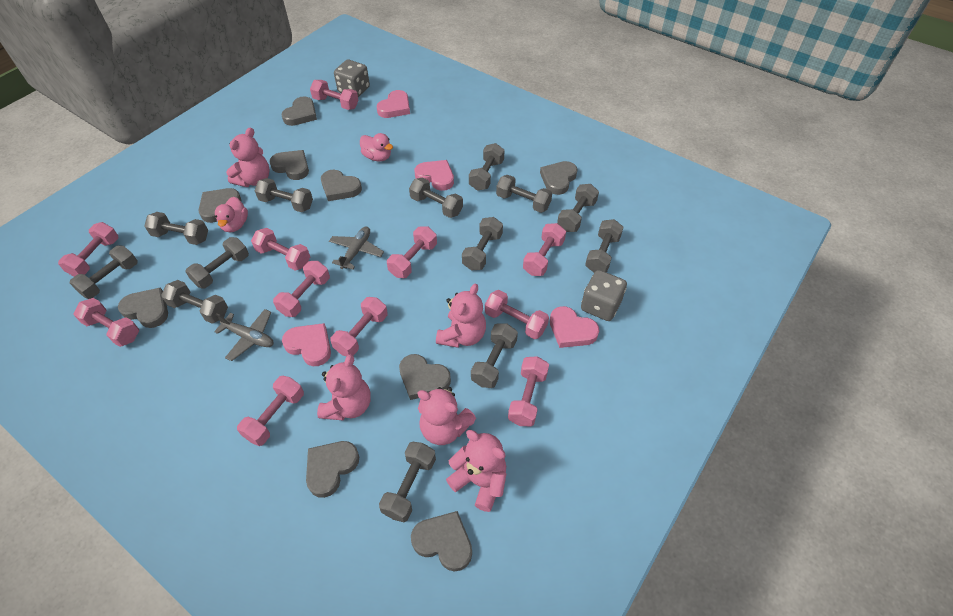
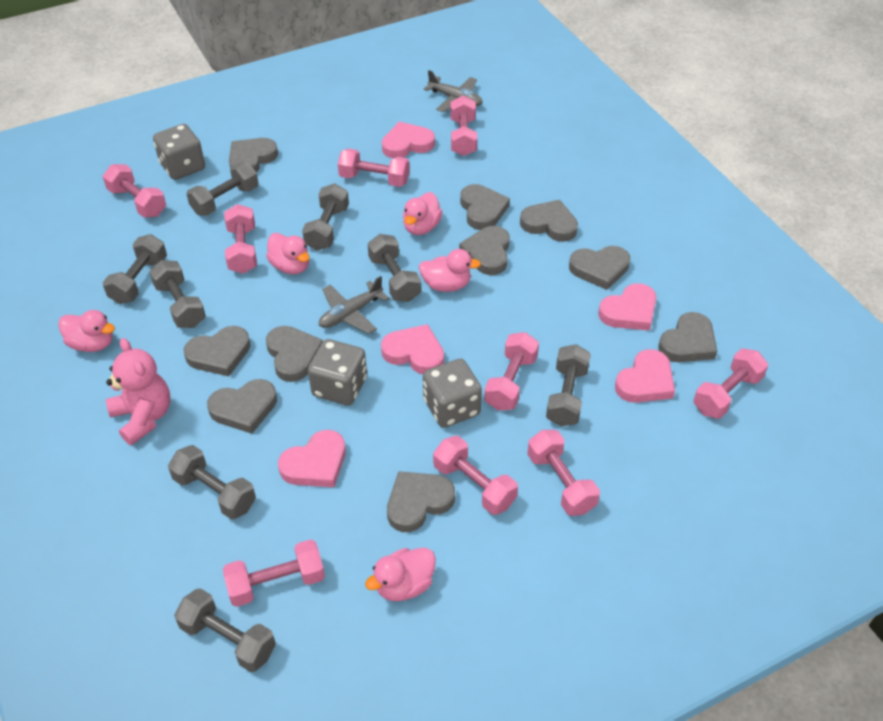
grey dice: 2 -> 3
grey dumbbell: 13 -> 8
grey heart: 9 -> 10
pink duck: 2 -> 5
pink dumbbell: 11 -> 9
pink heart: 4 -> 5
pink teddy bear: 5 -> 1

